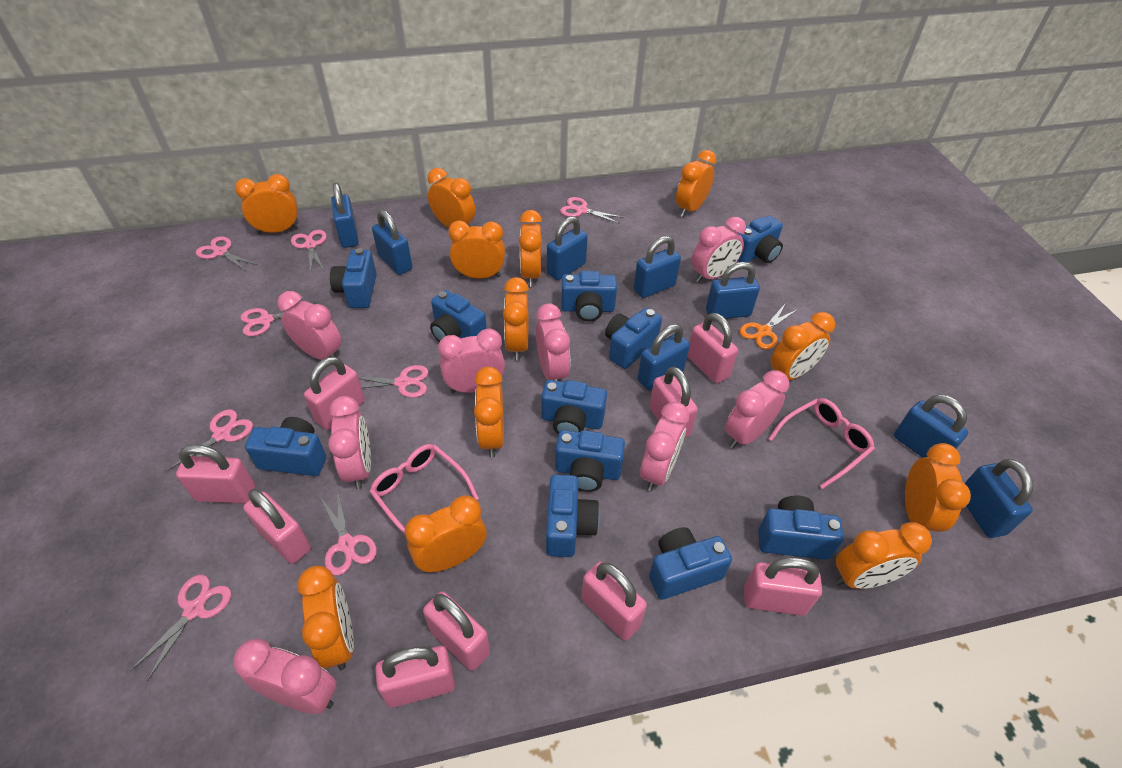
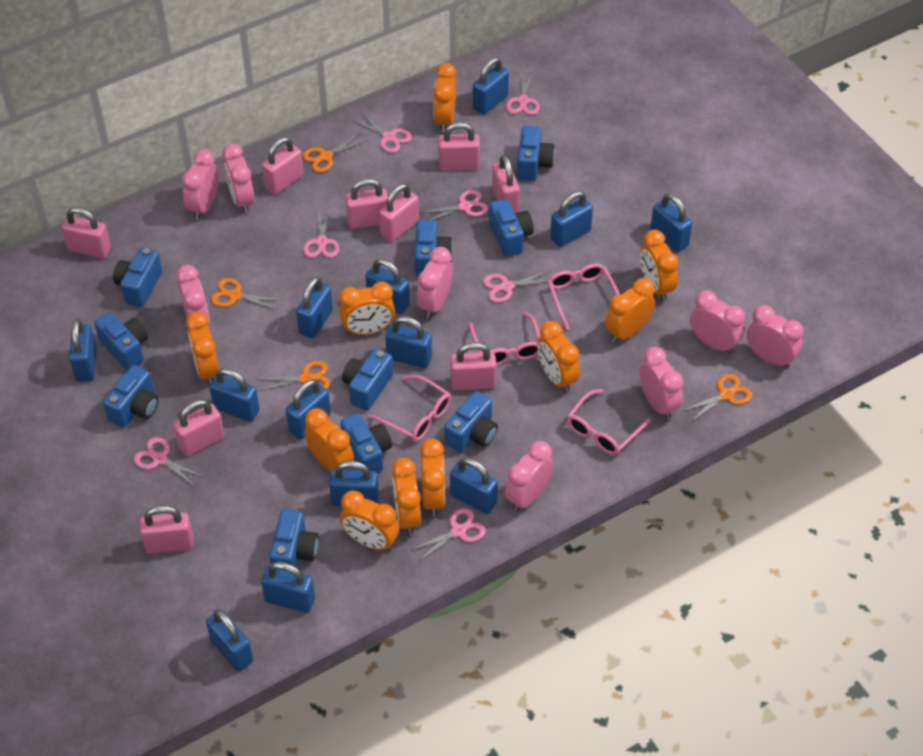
blue camera: 11 -> 10
blue padlock: 8 -> 13
orange clock: 12 -> 10
orange scissors: 1 -> 4
pink glasses: 2 -> 4
pink scissors: 8 -> 7

